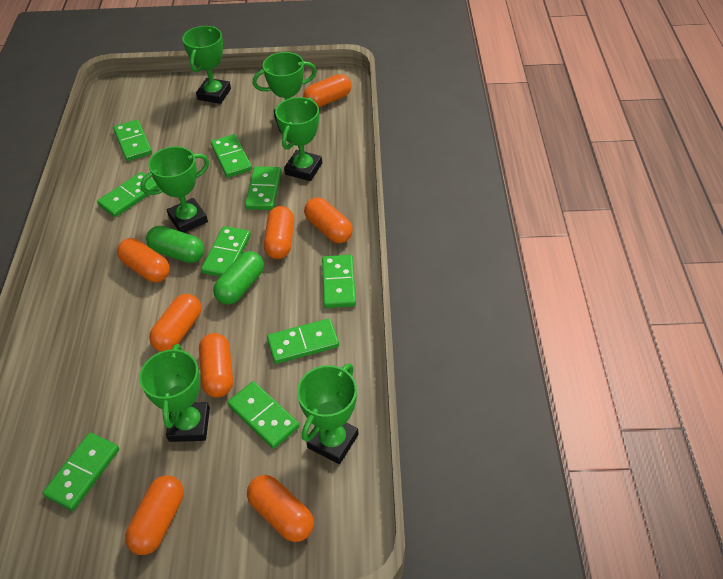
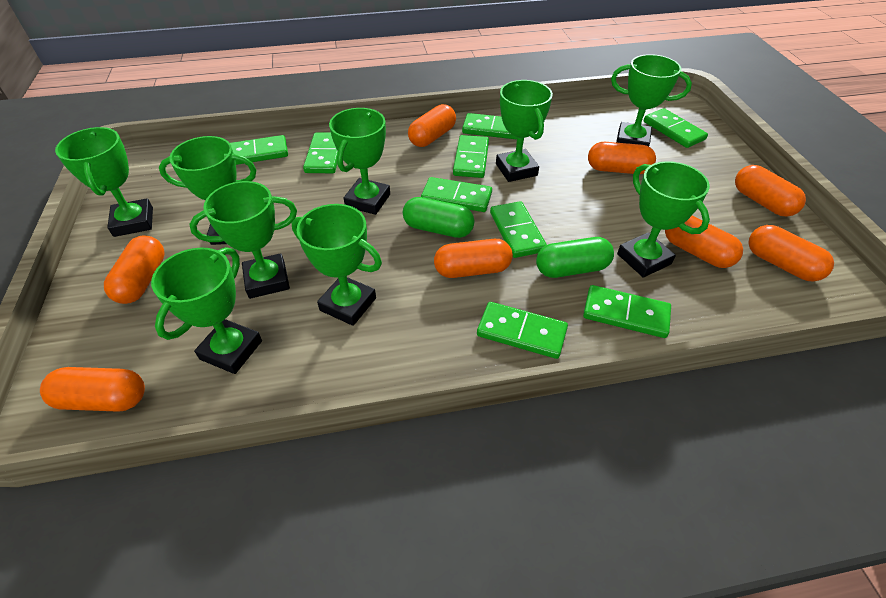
green trophy: 6 -> 9

